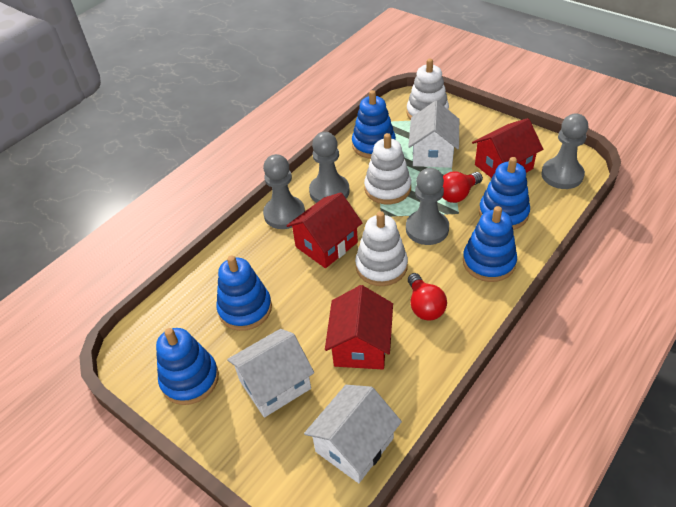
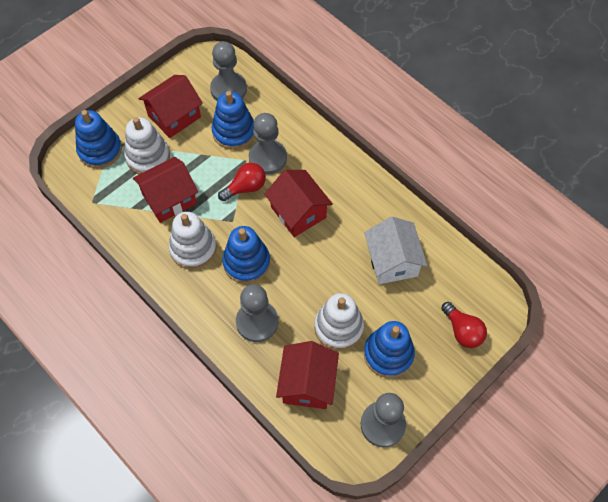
blue stacking toy: 5 -> 4
red house: 3 -> 4
white house: 3 -> 1

